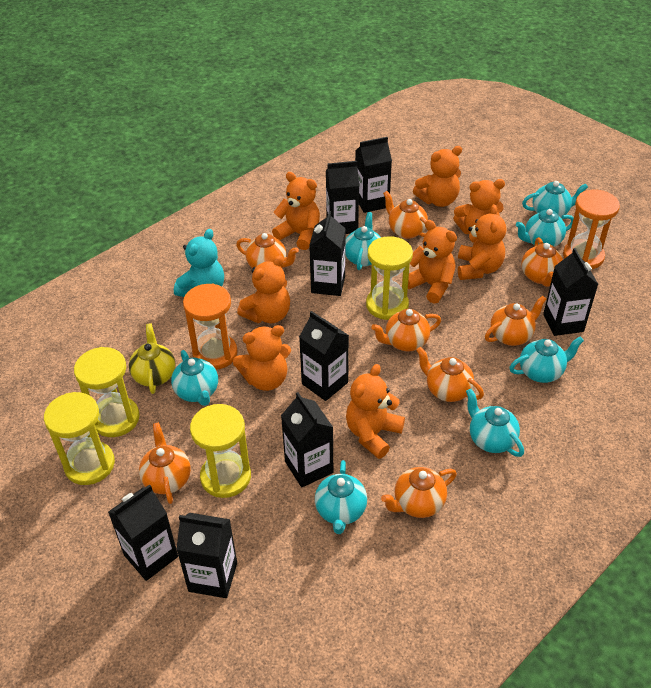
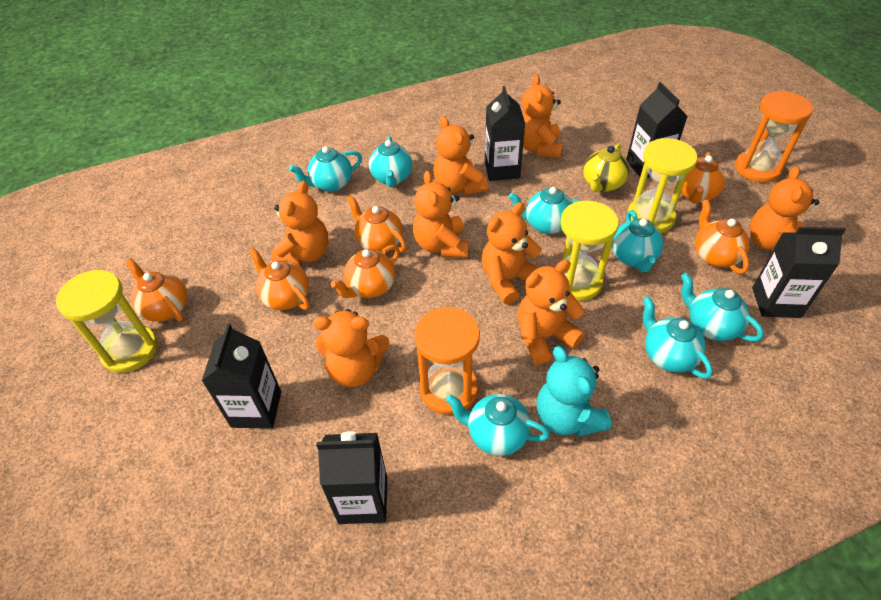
black carton: 8 -> 5
orange teapot: 8 -> 6
yellow hourglass: 4 -> 3

